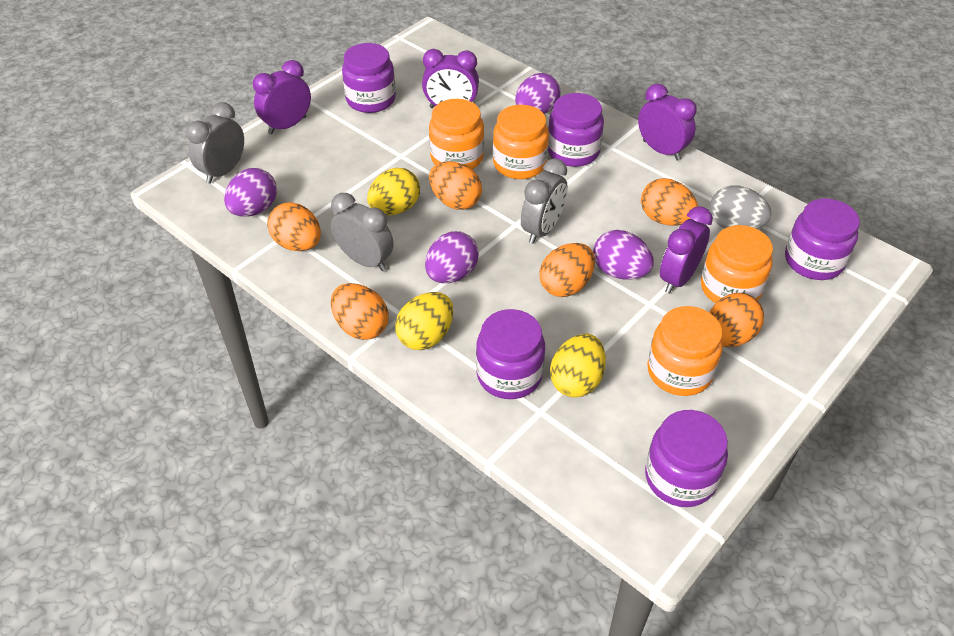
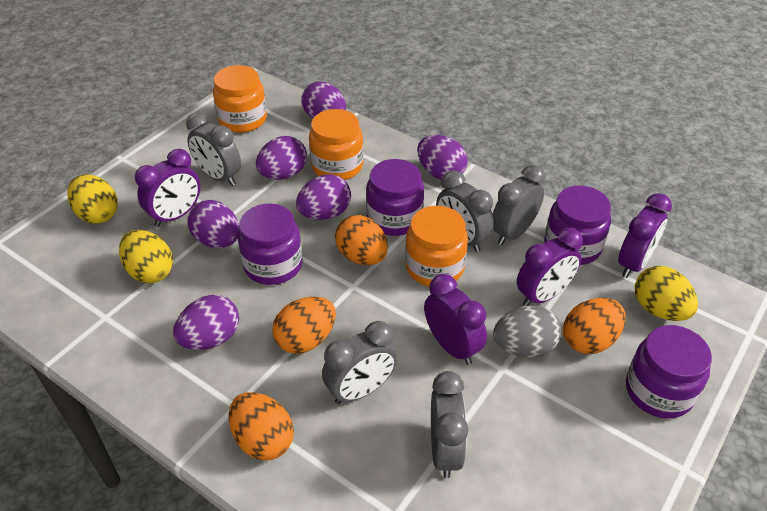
grey clock: 3 -> 5
orange egg: 6 -> 4
orange jar: 4 -> 3
purple egg: 4 -> 6
purple jar: 5 -> 4

